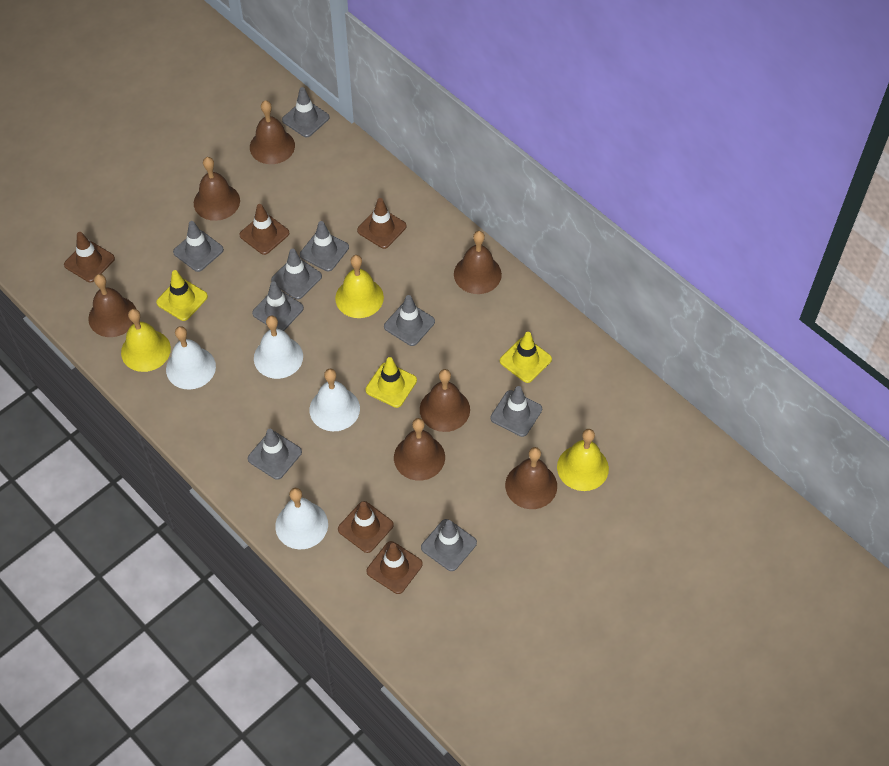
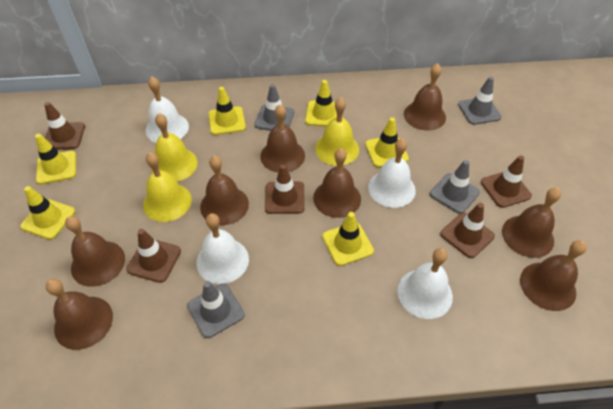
brown bell: 7 -> 8
grey traffic cone: 9 -> 4
yellow traffic cone: 3 -> 6

